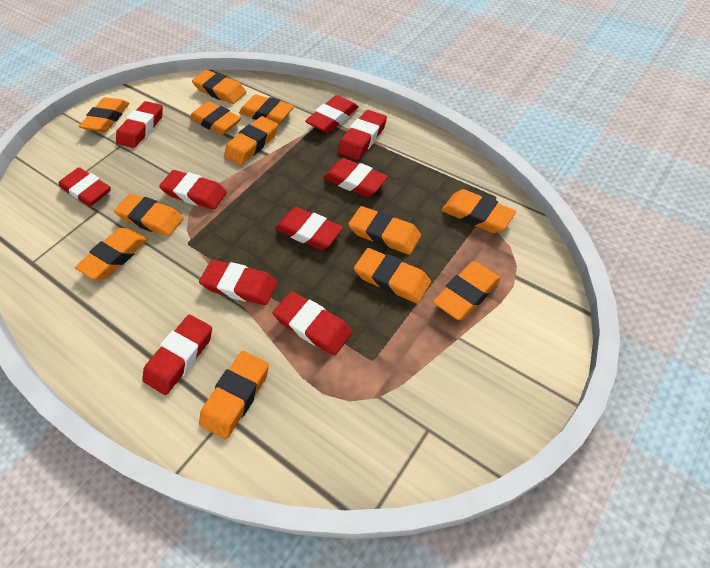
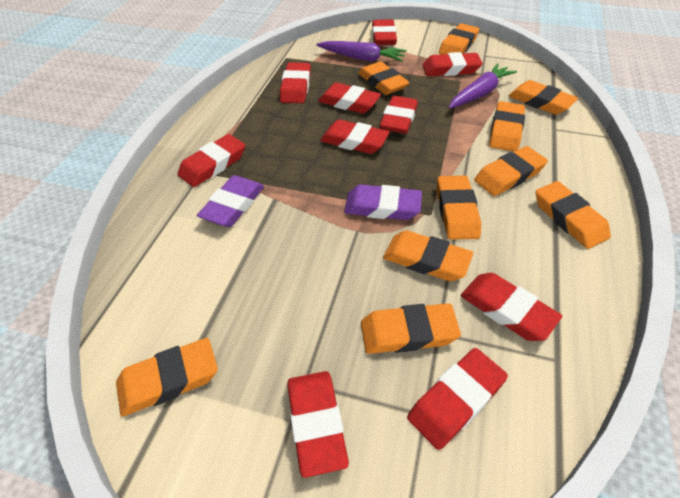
orange eraser: 12 -> 10
purple carrot: 0 -> 2
purple eraser: 0 -> 2

